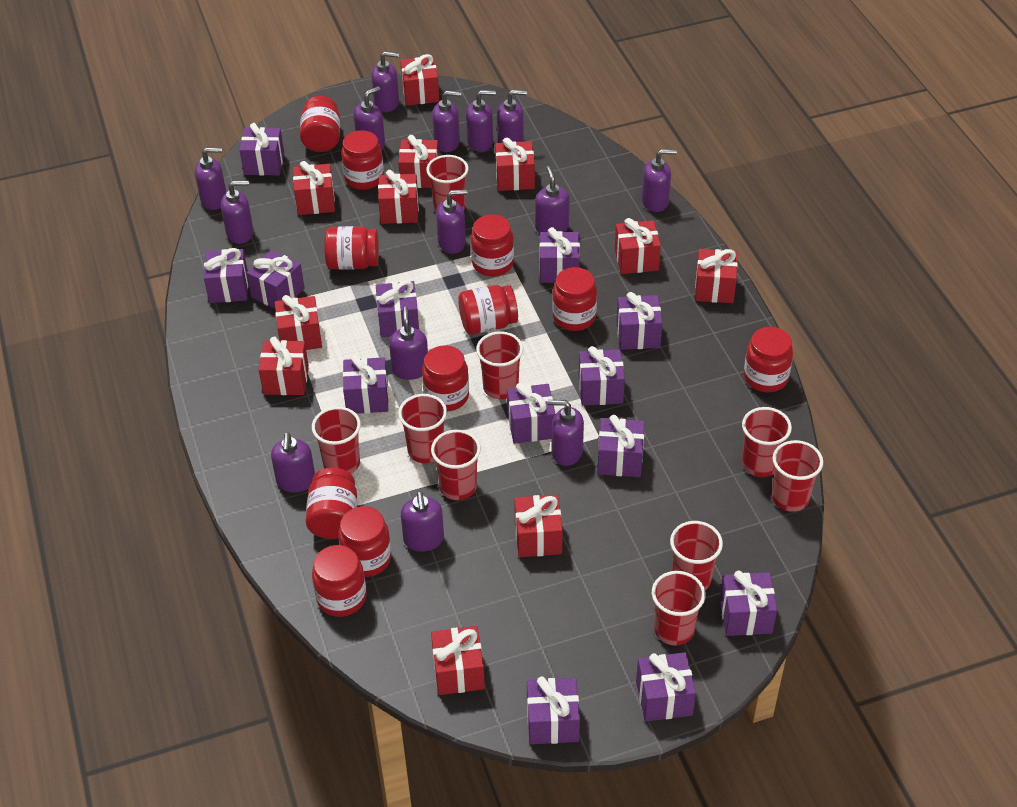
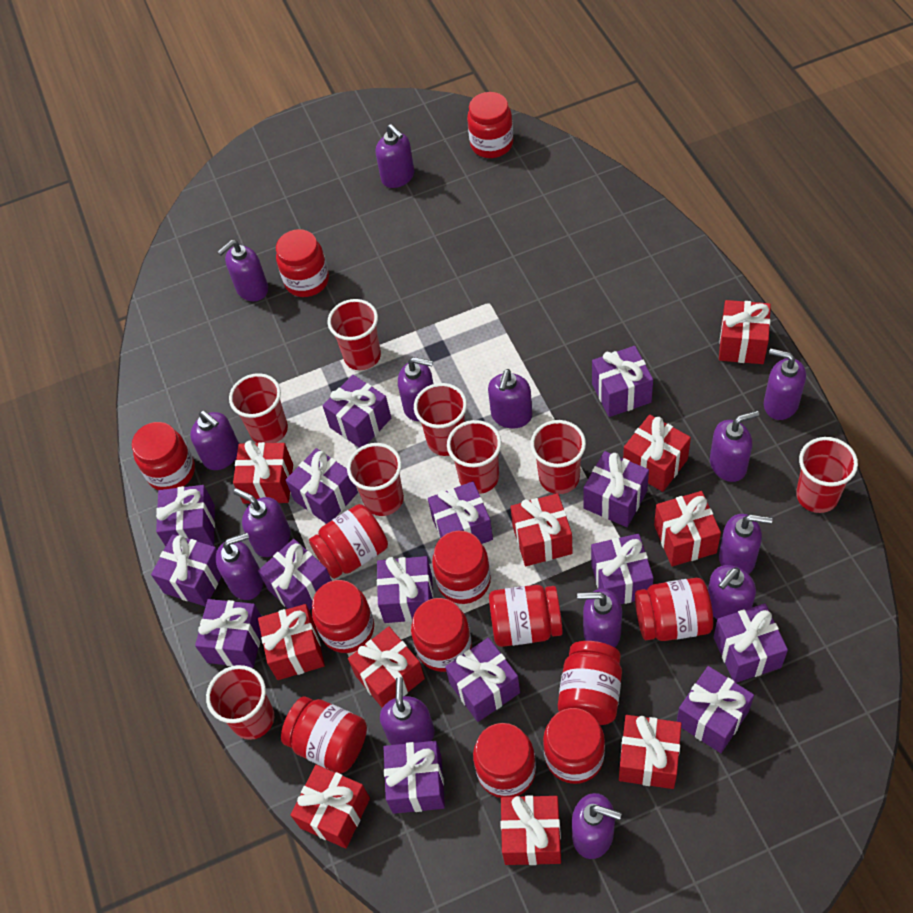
purple gift: 13 -> 15
red cup: 9 -> 8
red gift: 11 -> 10
red jar: 11 -> 13

